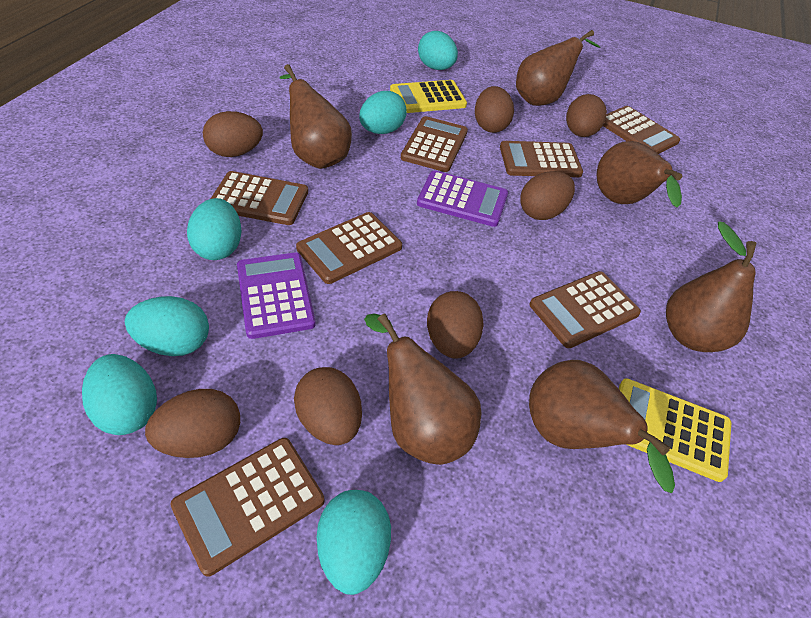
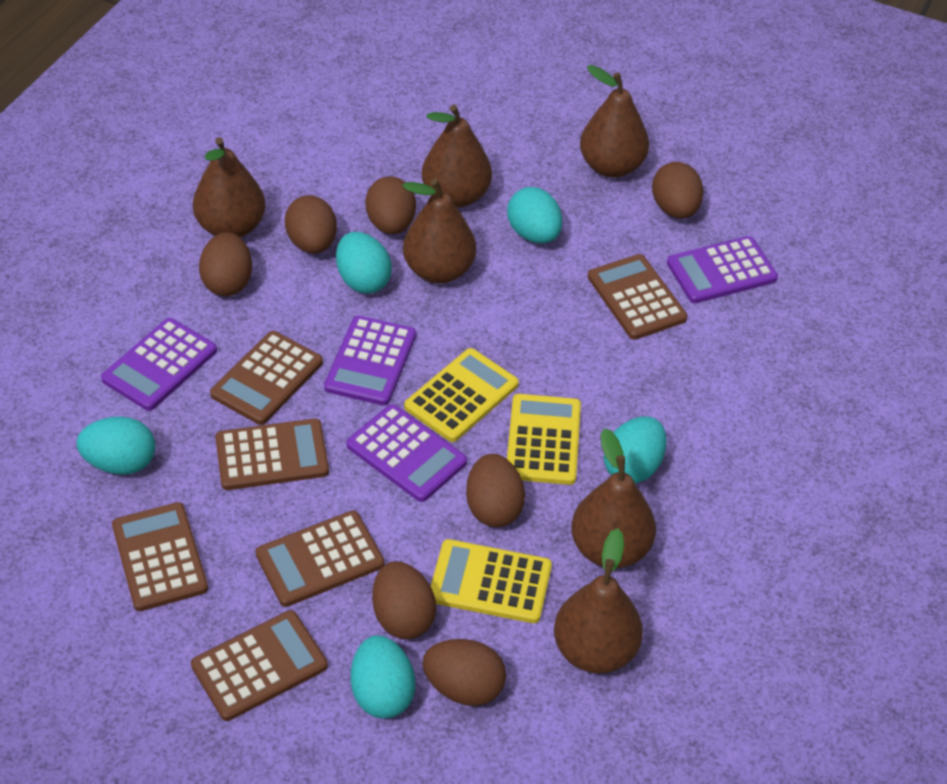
brown calculator: 7 -> 6
purple calculator: 2 -> 4
turquoise egg: 6 -> 5
yellow calculator: 2 -> 3

